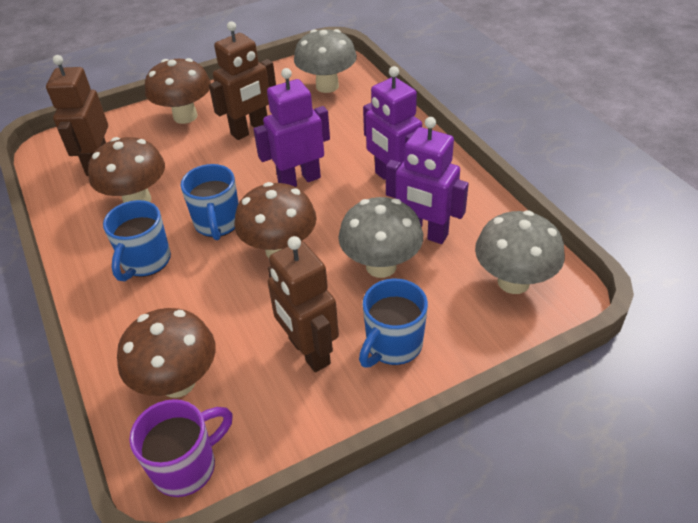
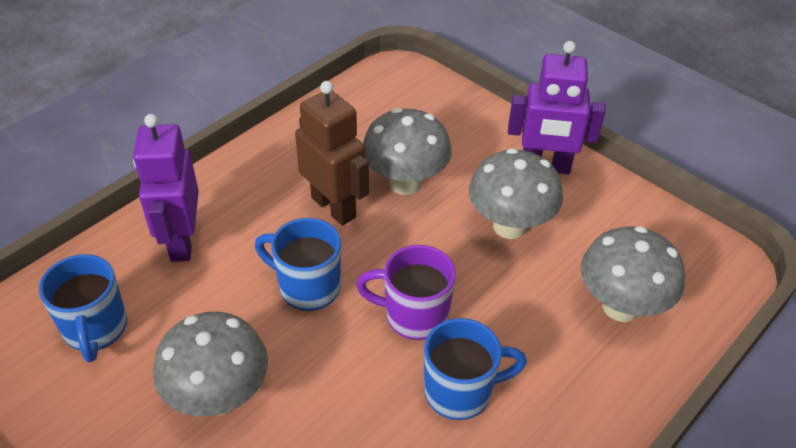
brown mushroom: 4 -> 0
brown robot: 3 -> 1
grey mushroom: 3 -> 4
purple robot: 3 -> 2

